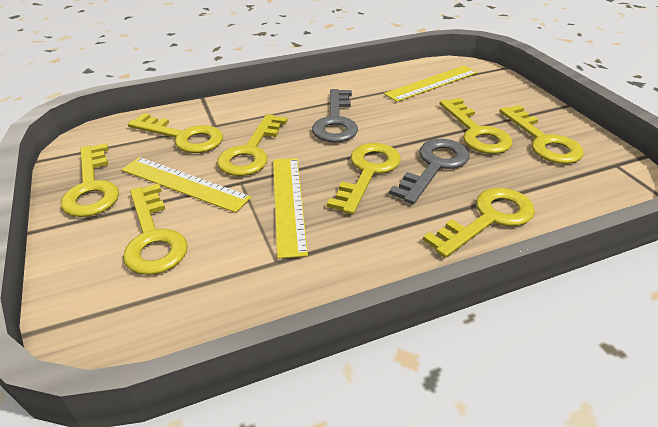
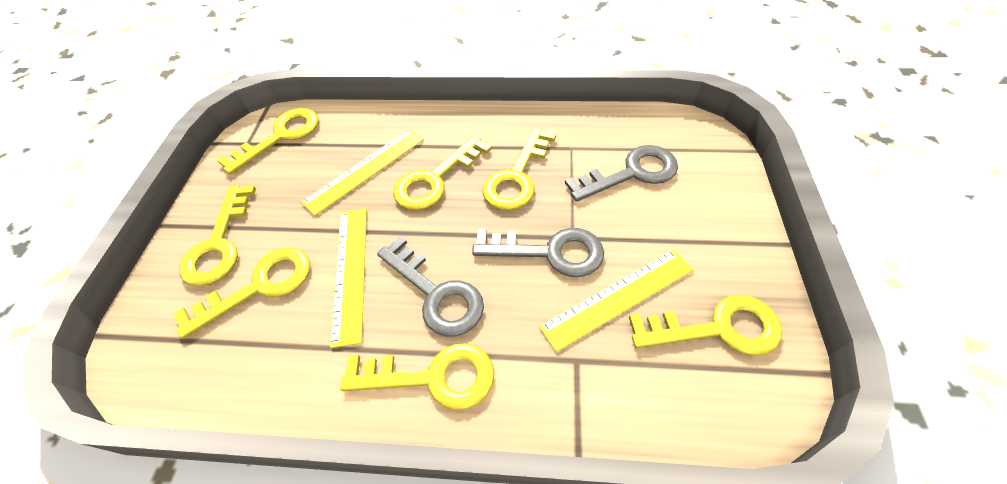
grey key: 2 -> 3
yellow key: 8 -> 7

